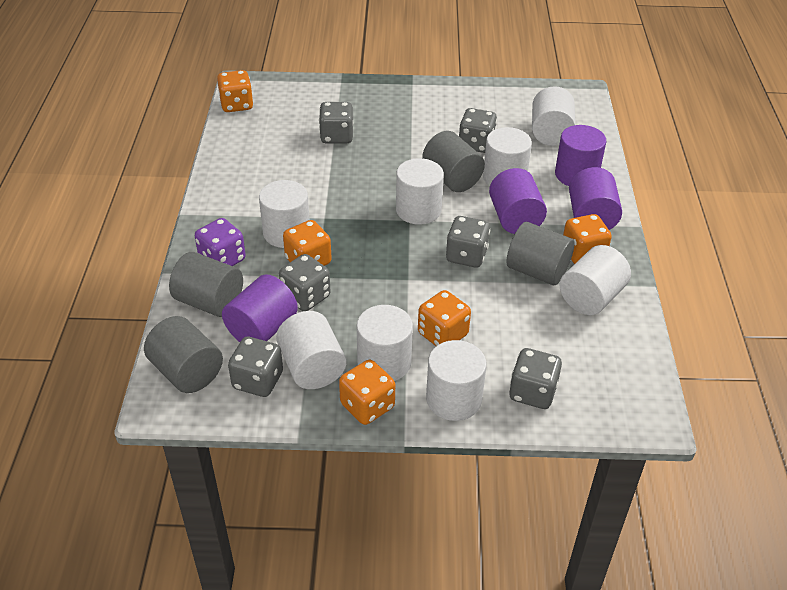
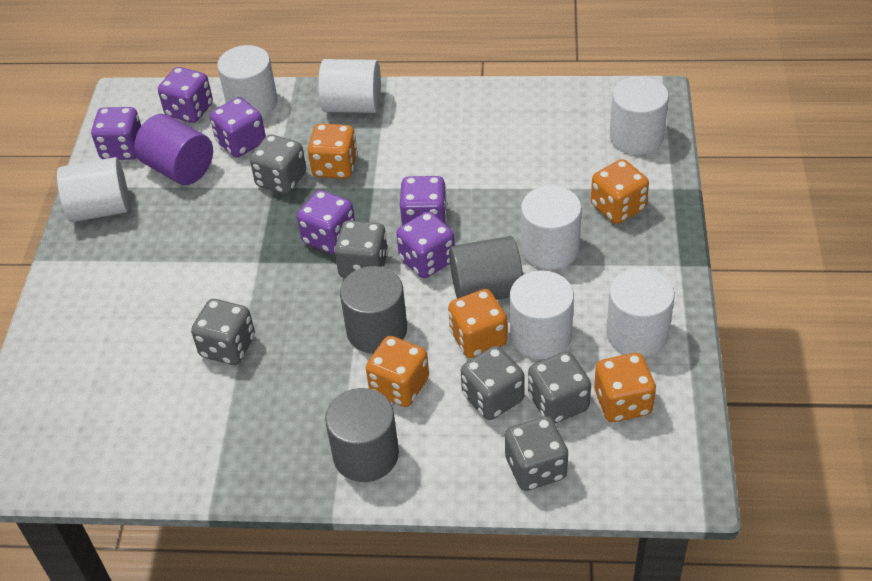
grey cylinder: 4 -> 3
purple cylinder: 4 -> 1
purple dice: 1 -> 6
white cylinder: 8 -> 7

